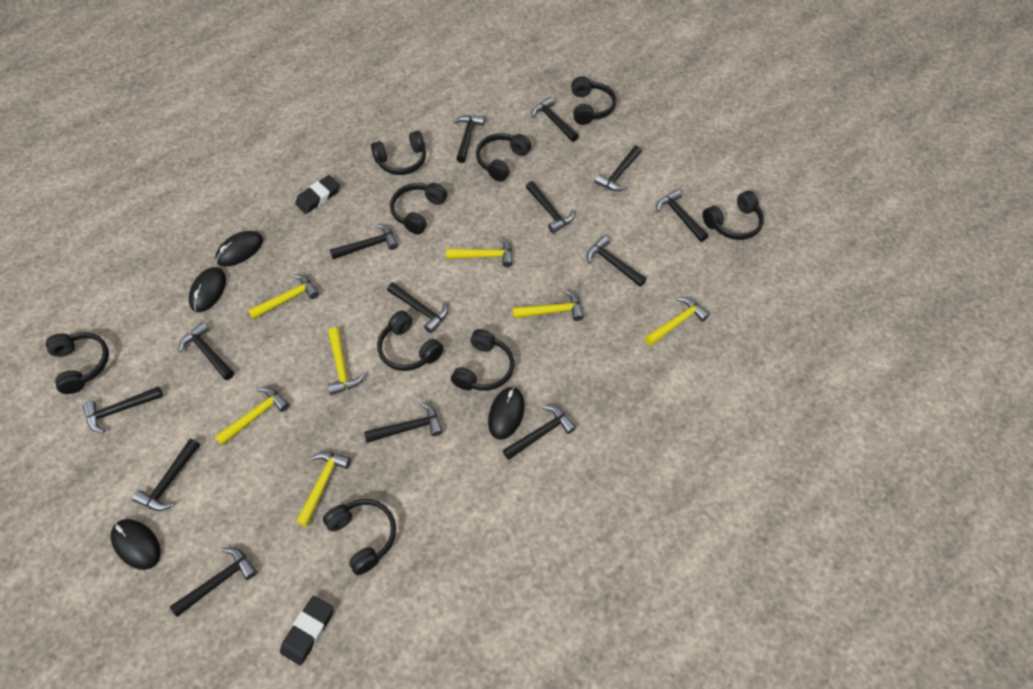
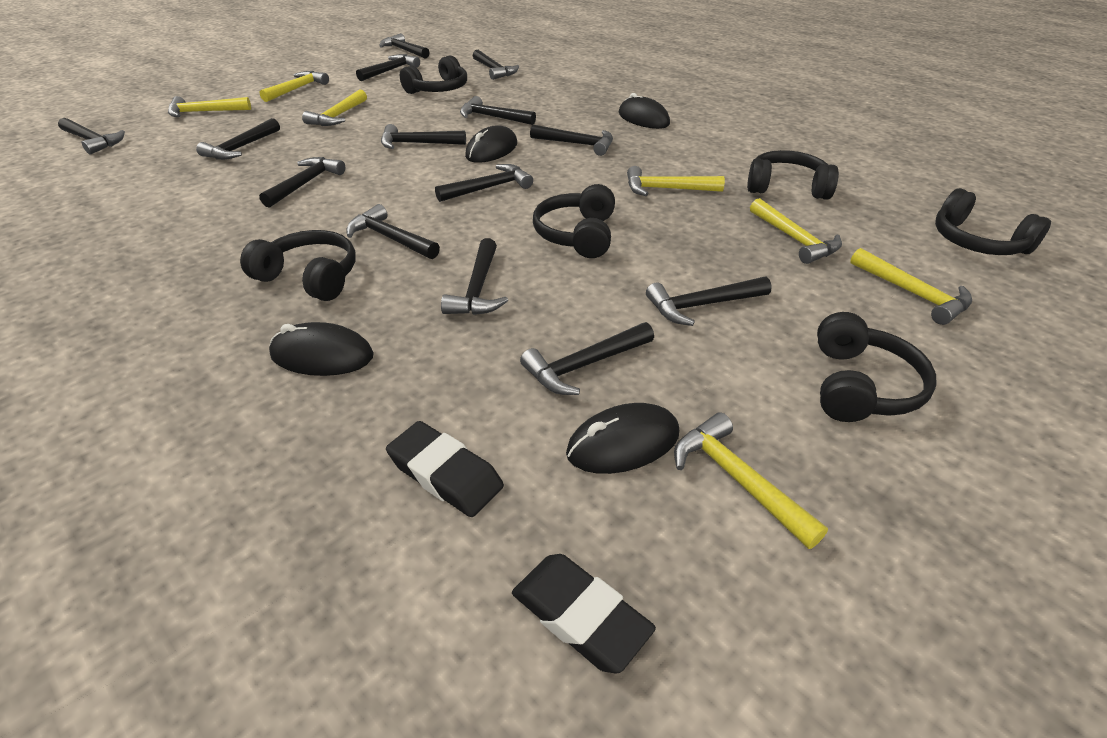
black headphones: 9 -> 6

